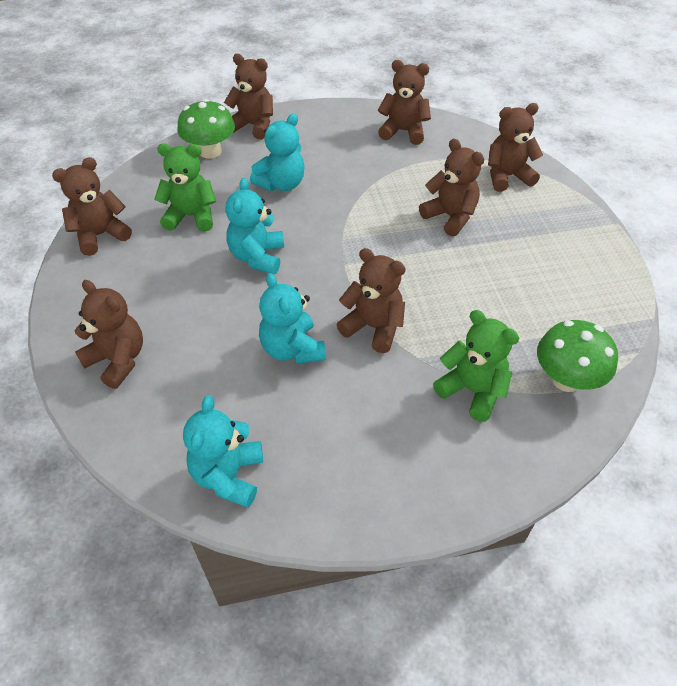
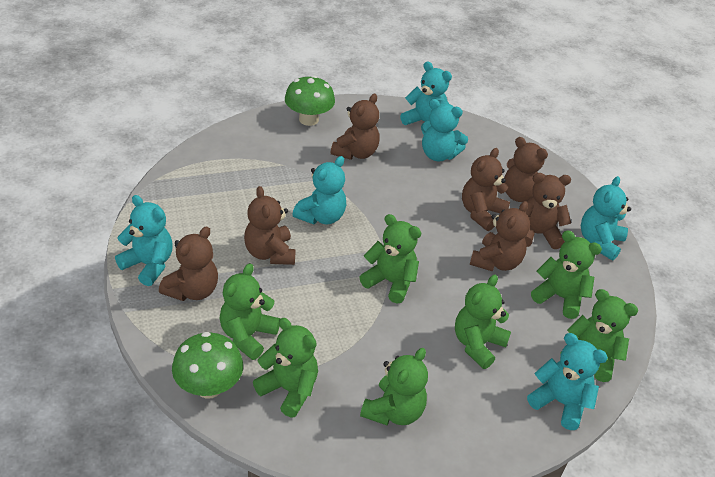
green teddy bear: 2 -> 7
turquoise teddy bear: 4 -> 6

